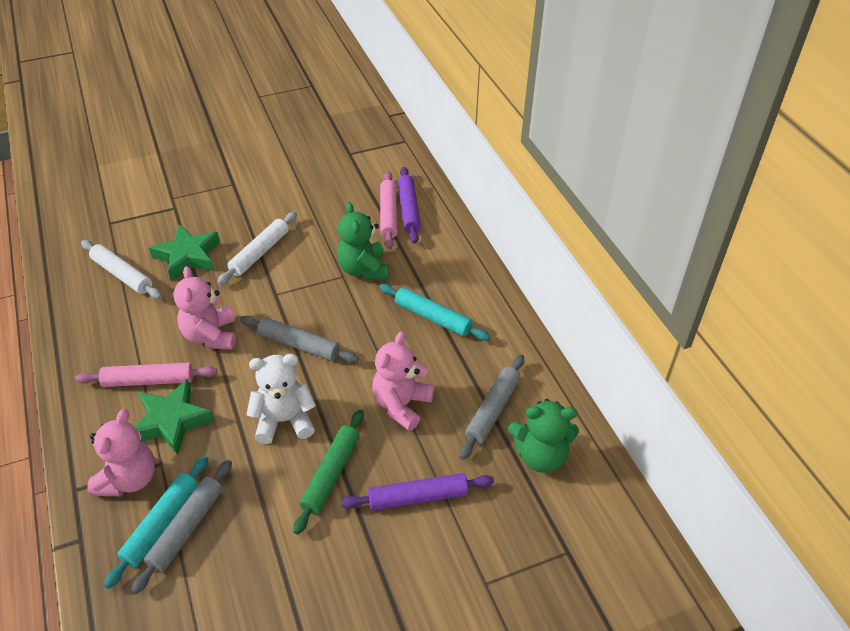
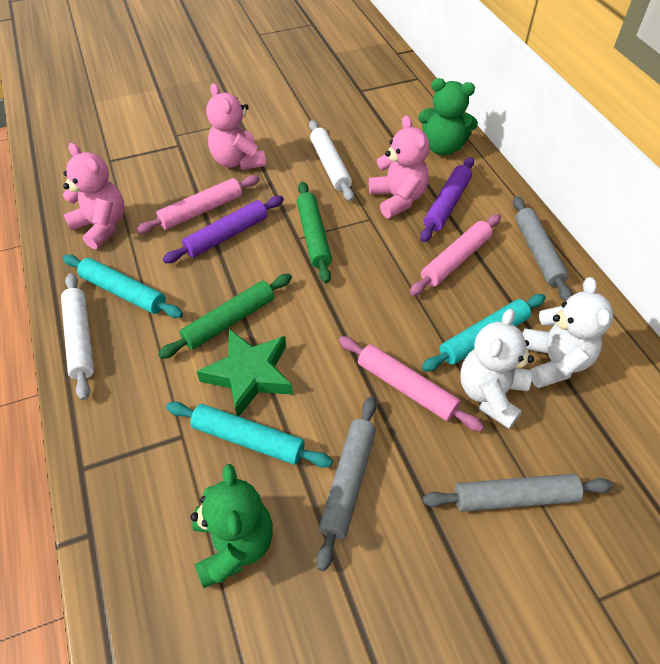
green rolling pin: 1 -> 2
green star: 2 -> 1
pink rolling pin: 2 -> 3
turquoise rolling pin: 2 -> 3
white teddy bear: 1 -> 2

